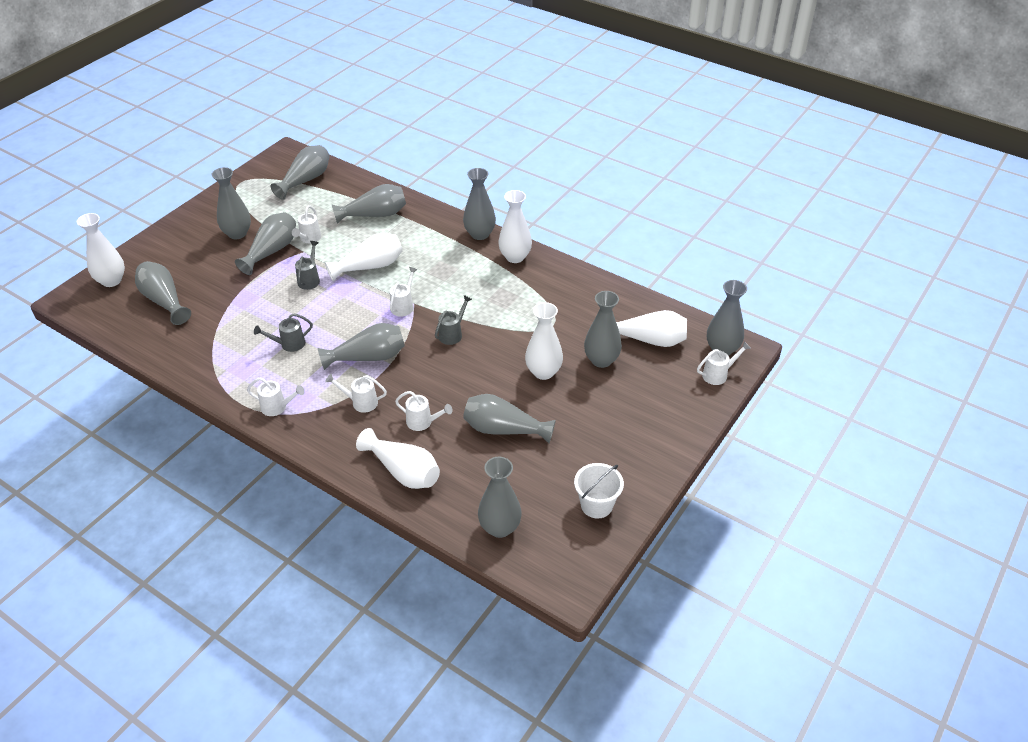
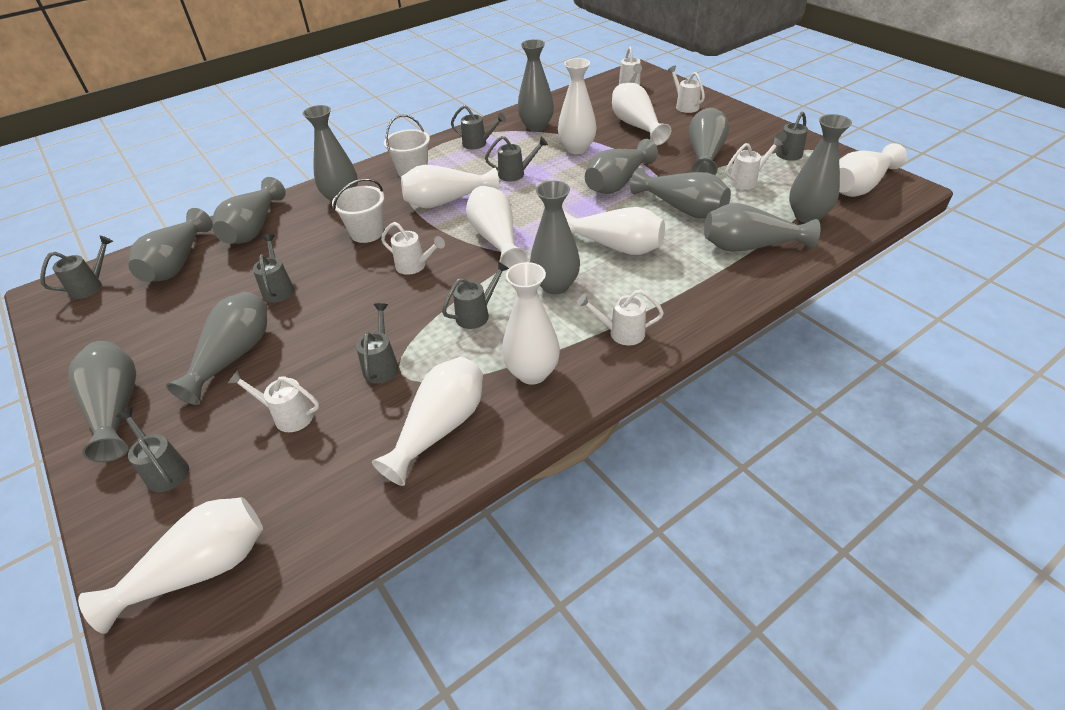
grey vase: 11 -> 12
grey watering can: 3 -> 8
white bucket: 1 -> 2
white vase: 6 -> 9

